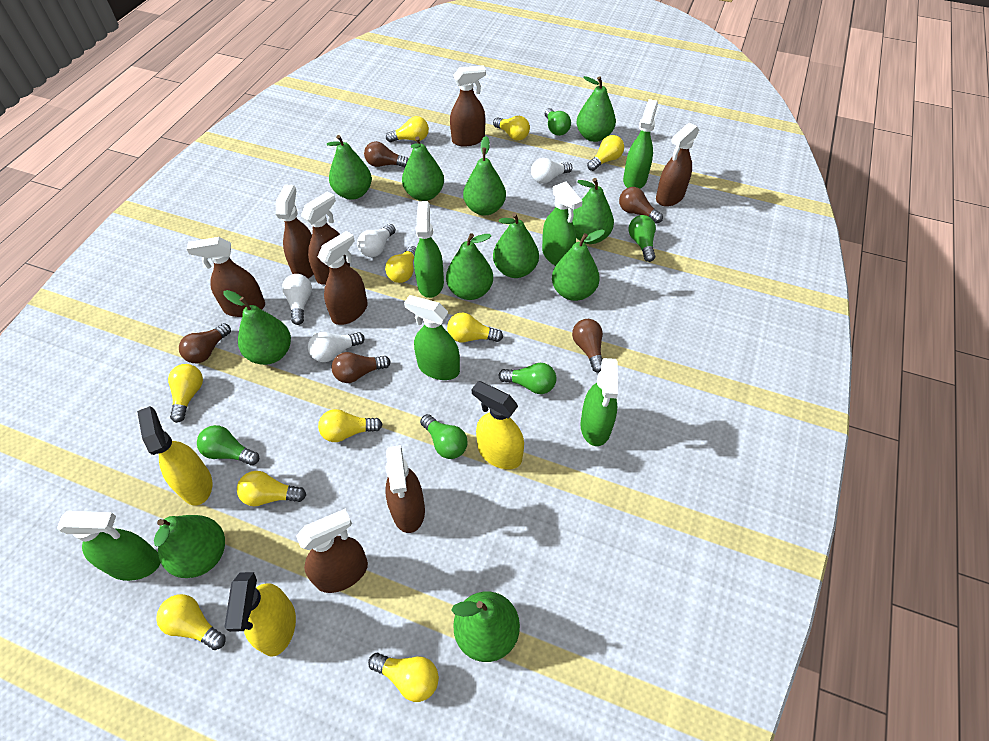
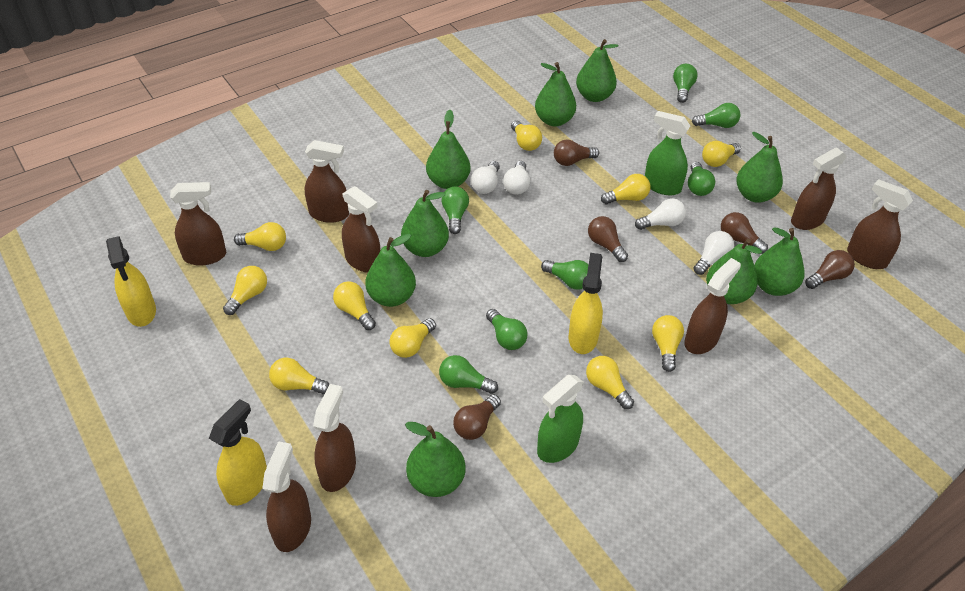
green light bulb: 5 -> 7
green pear: 11 -> 9
green spray bottle: 6 -> 2

